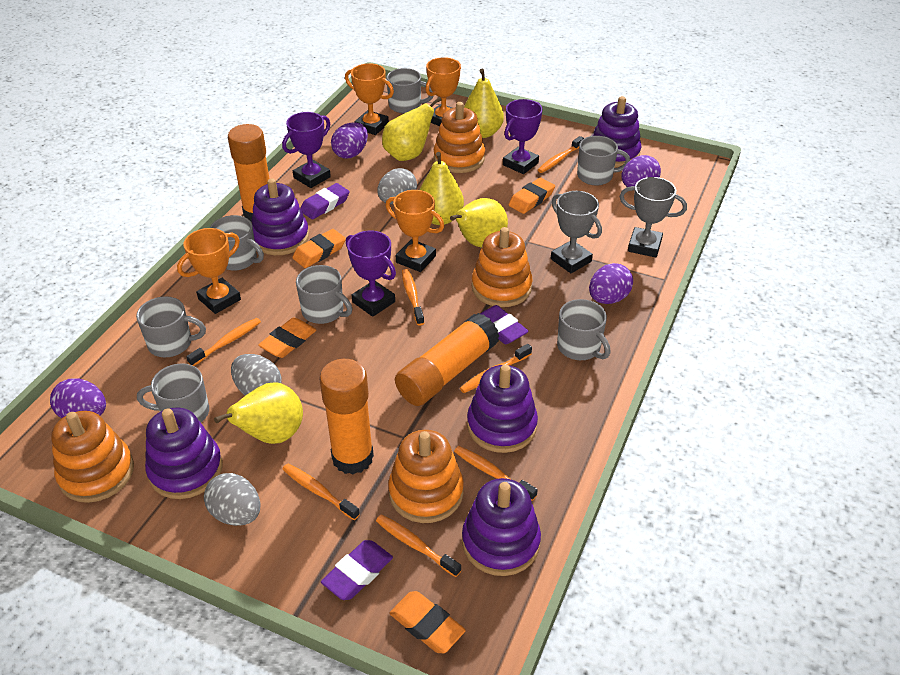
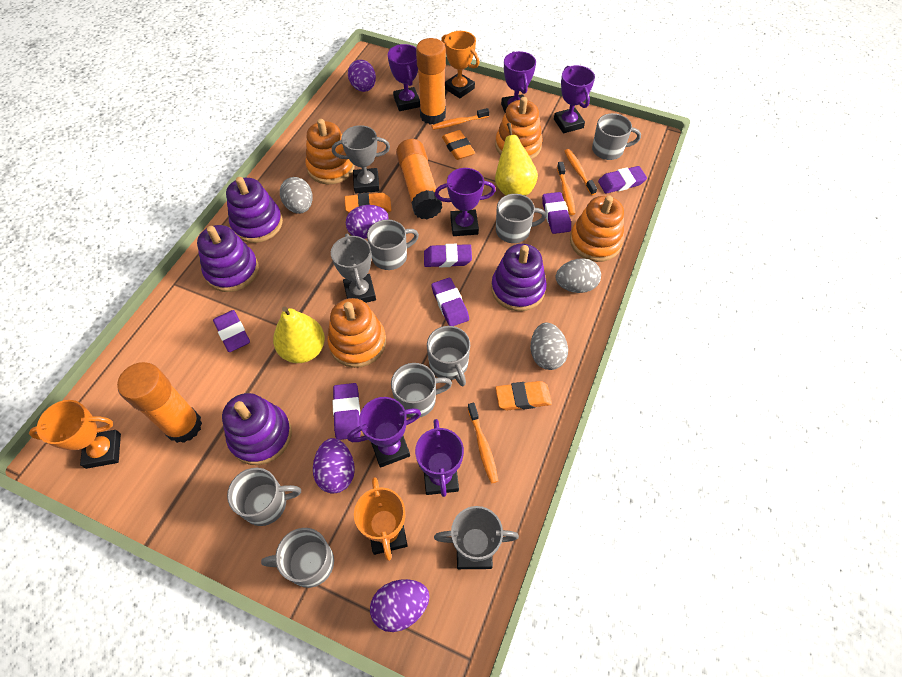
grey trophy: 2 -> 3
orange eraser: 4 -> 3
orange toothbrush: 7 -> 4
orange trophy: 4 -> 3
purple eraser: 3 -> 6
purple stacking toy: 5 -> 4
purple trophy: 3 -> 6
yellow pear: 5 -> 2

